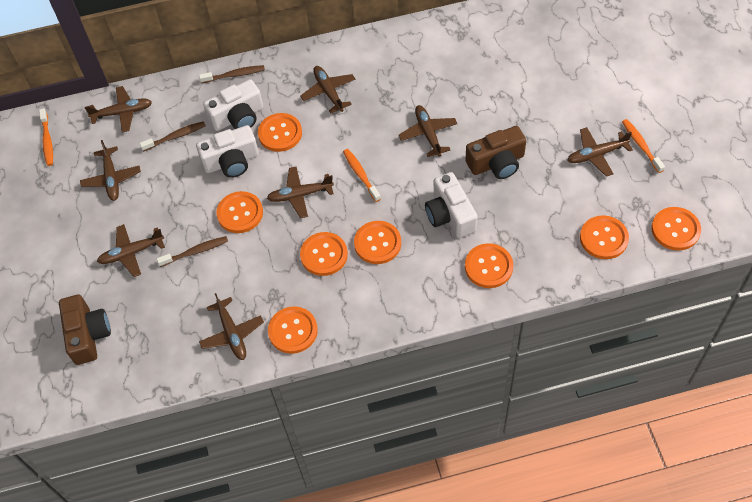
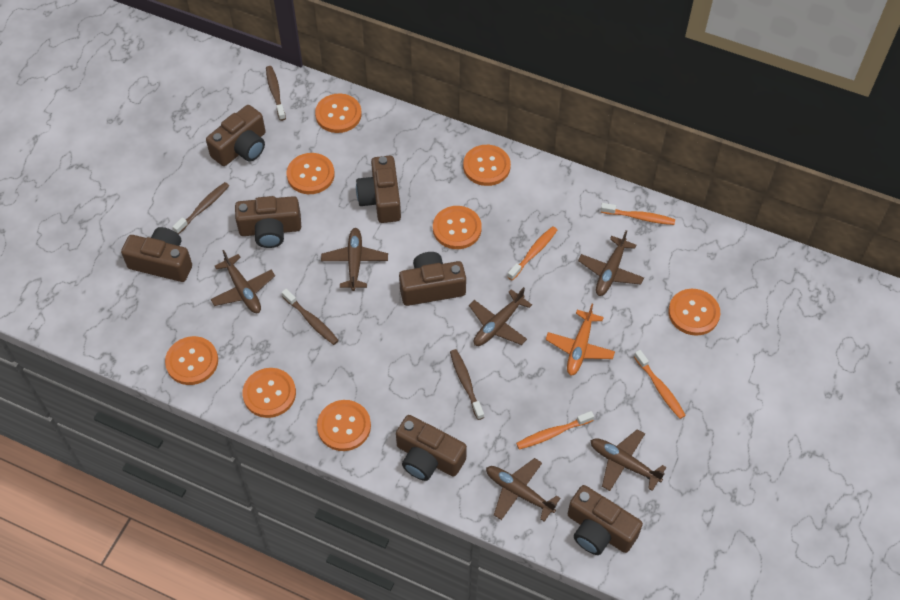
brown camera: 2 -> 7
brown plane: 8 -> 6
brown toothbrush: 3 -> 4
orange plane: 0 -> 1
orange toothbrush: 3 -> 4
white camera: 3 -> 0

